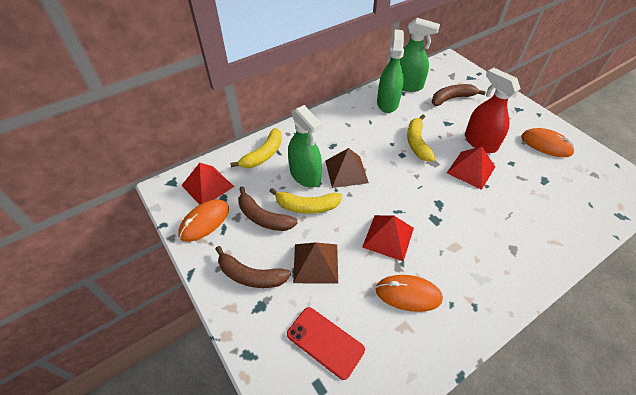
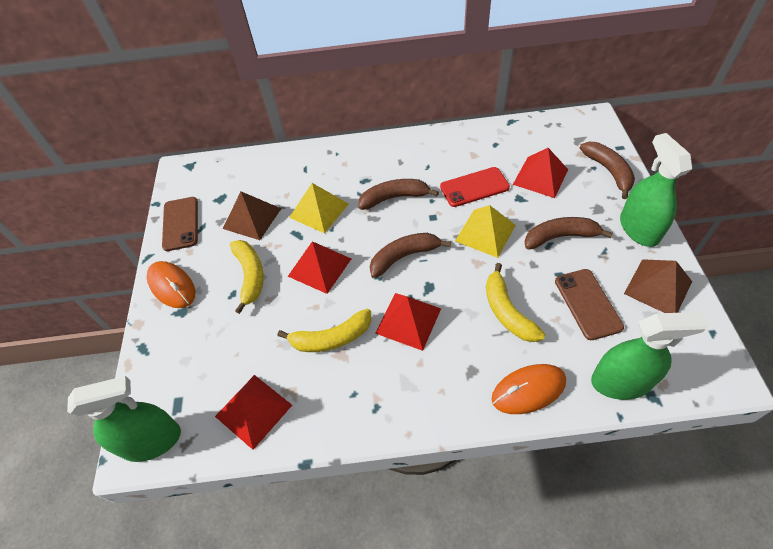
brown banana: 3 -> 4
brown phone: 0 -> 2
orange mouse: 3 -> 2
red pyramid: 3 -> 4
red spray bottle: 1 -> 0
yellow pyramid: 0 -> 2

